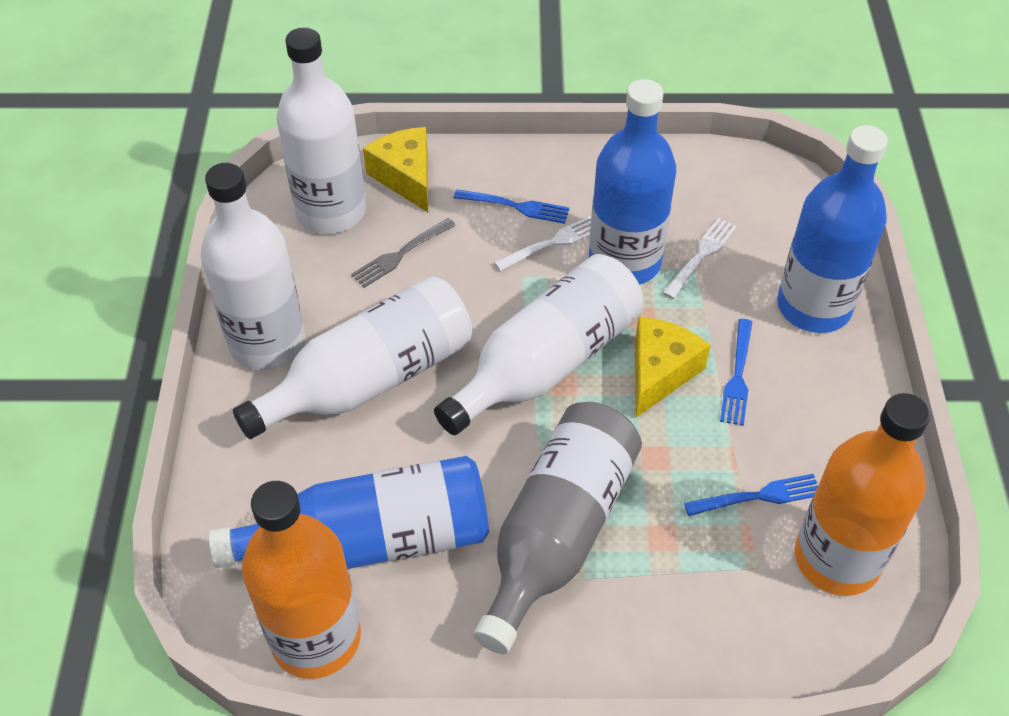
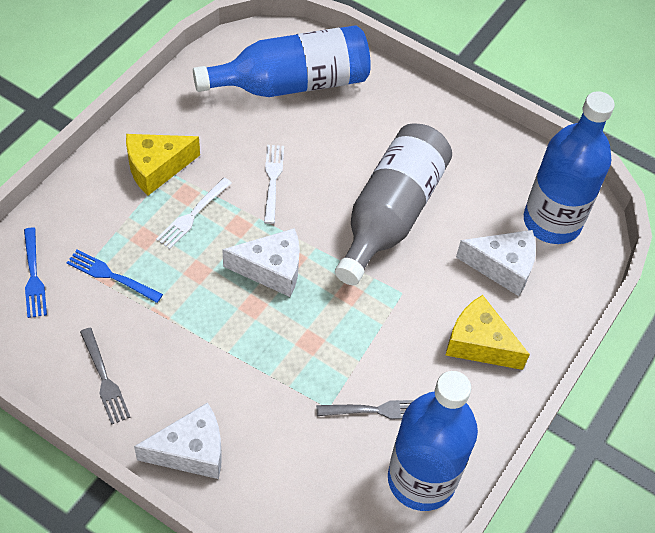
blue fork: 3 -> 2
grey fork: 1 -> 2
orange bottle: 2 -> 0
white bottle: 4 -> 0
white cheese: 0 -> 3

